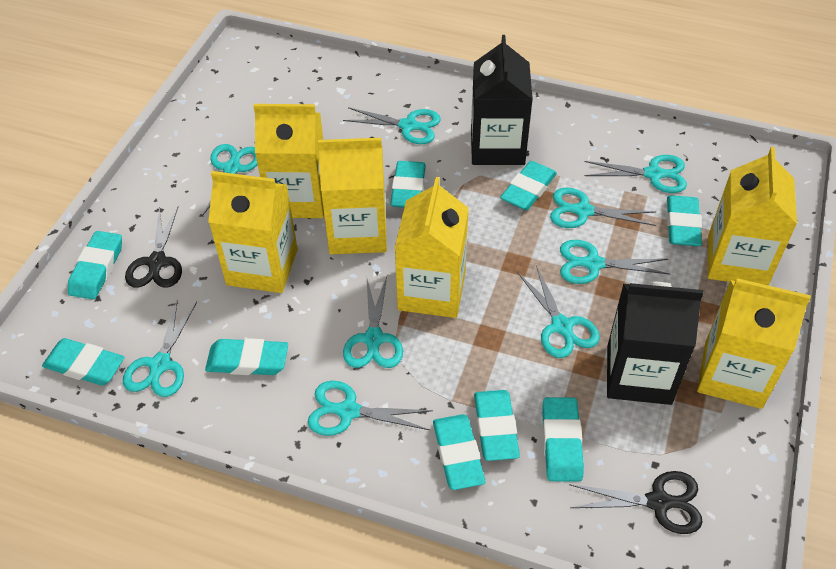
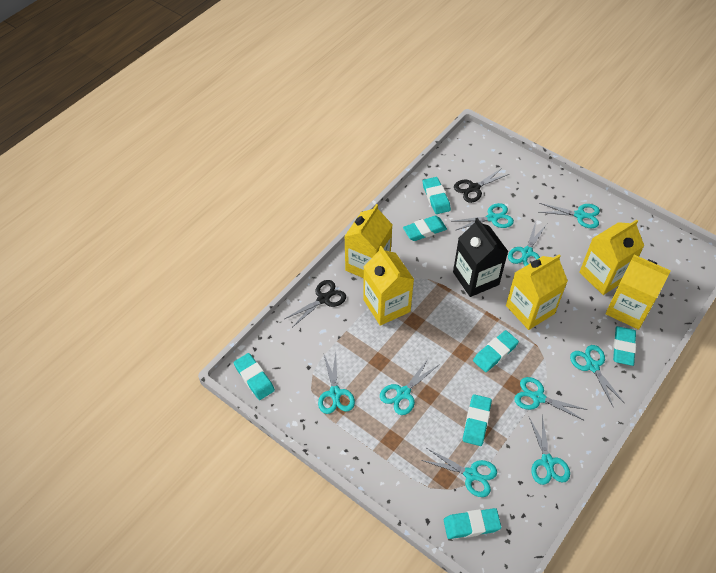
black carton: 2 -> 1
turquoise eraser: 9 -> 7
yellow carton: 6 -> 5

